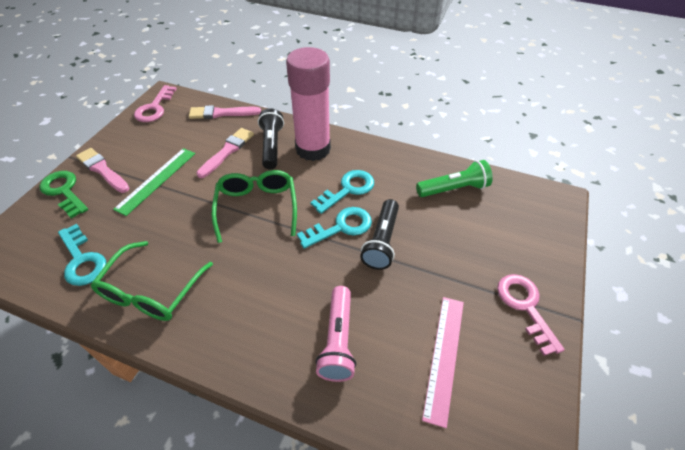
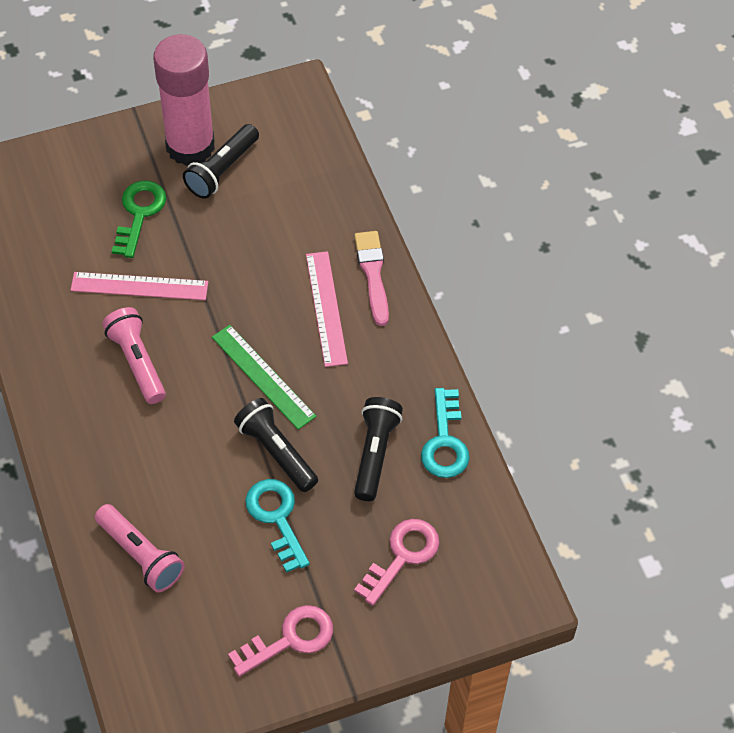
black flashlight: 2 -> 3
green flashlight: 1 -> 0
green glasses: 2 -> 0
pink brush: 3 -> 1
pink flashlight: 1 -> 2
pink ruler: 1 -> 2
turquoise key: 3 -> 2

